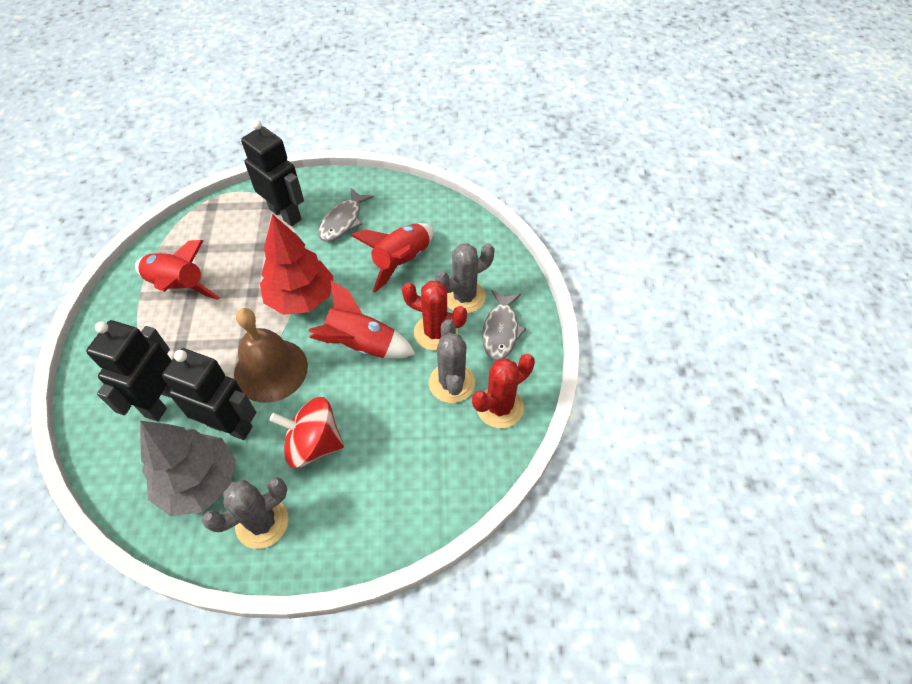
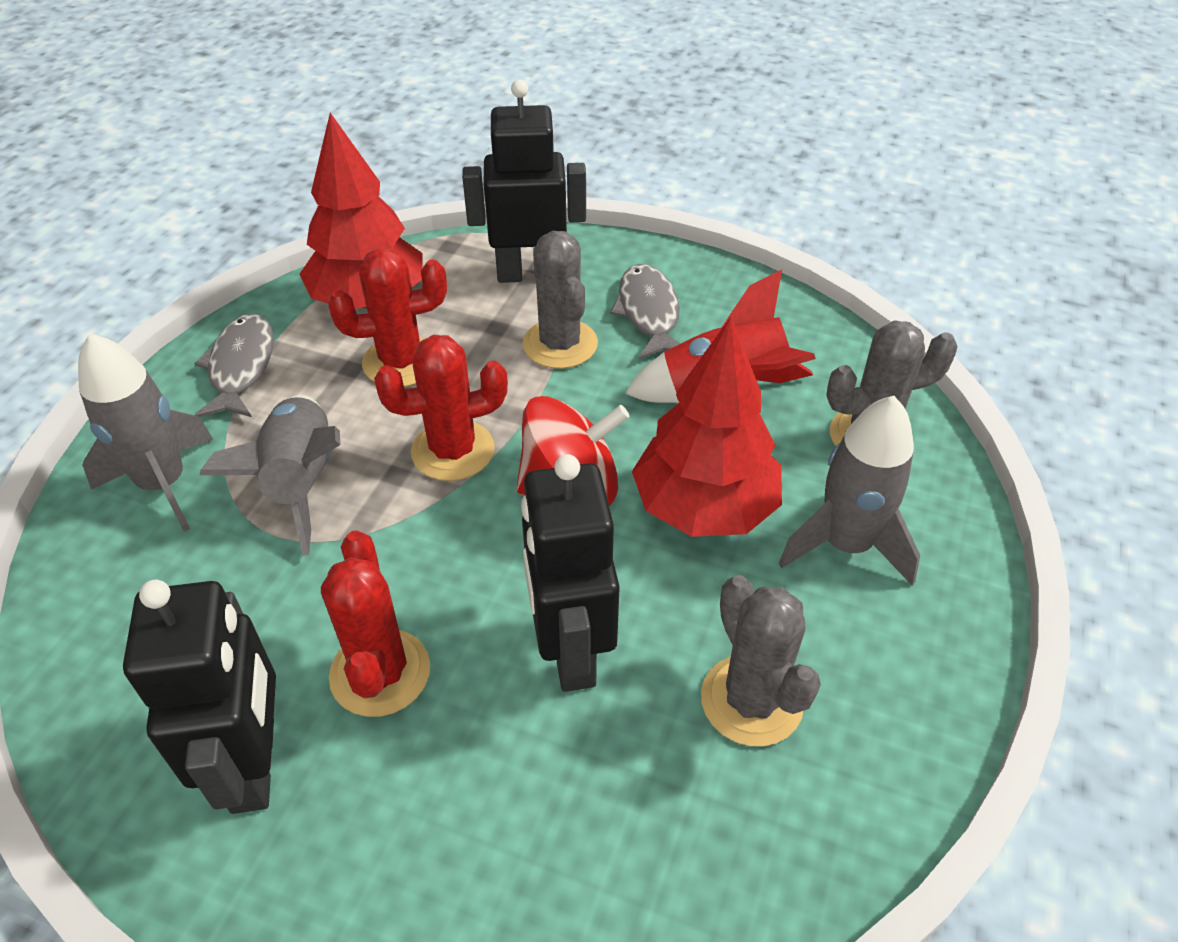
brown bell: 1 -> 0
grey rocket: 0 -> 3
grey tree: 1 -> 0
red cactus: 2 -> 3
red rocket: 3 -> 1
red tree: 1 -> 2

